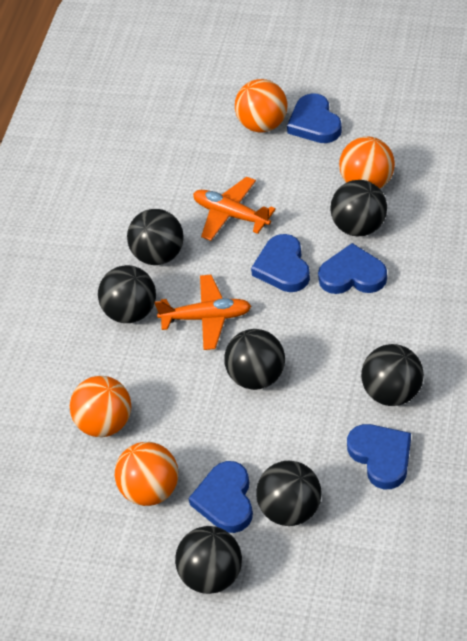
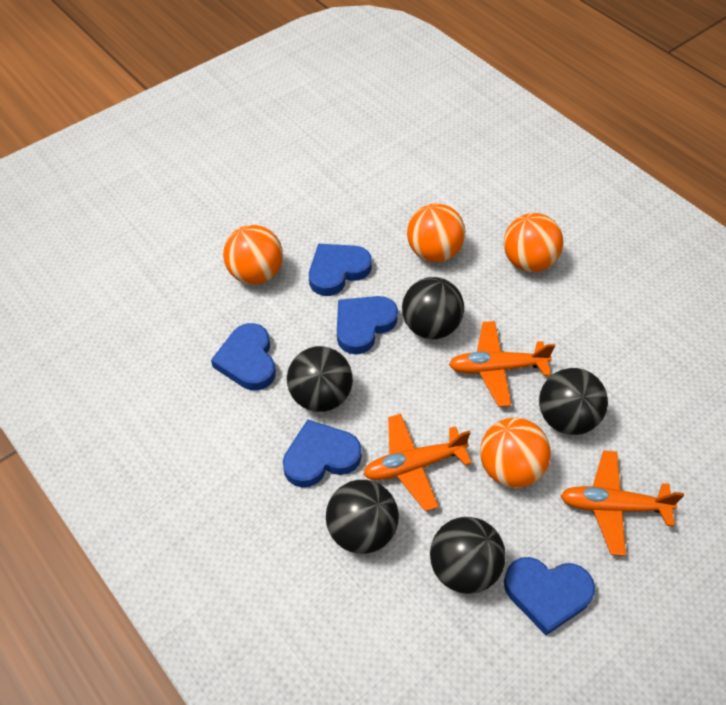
black ball: 7 -> 5
orange plane: 2 -> 3

